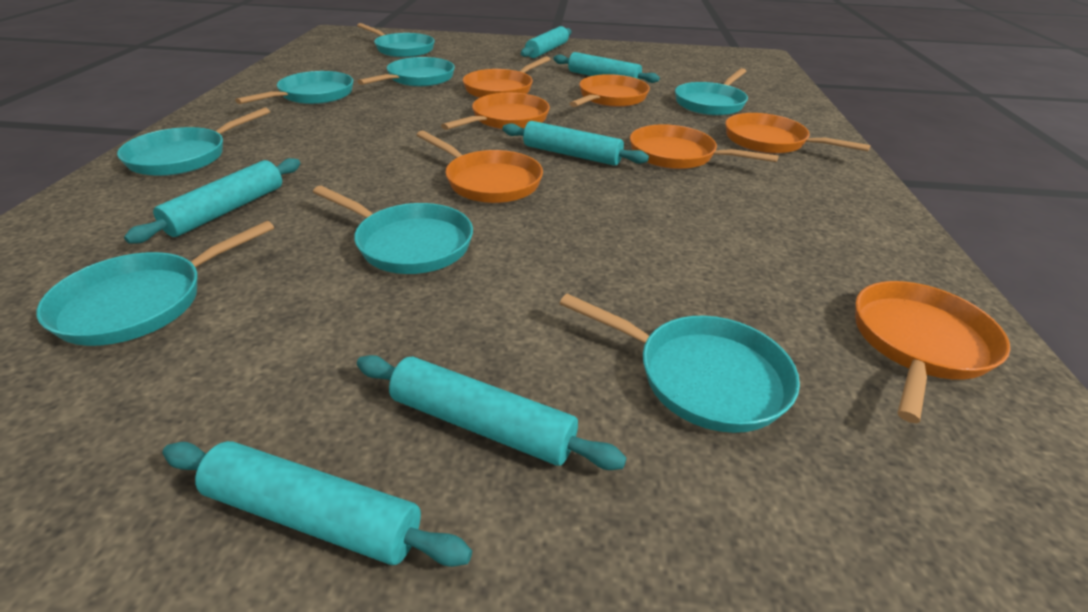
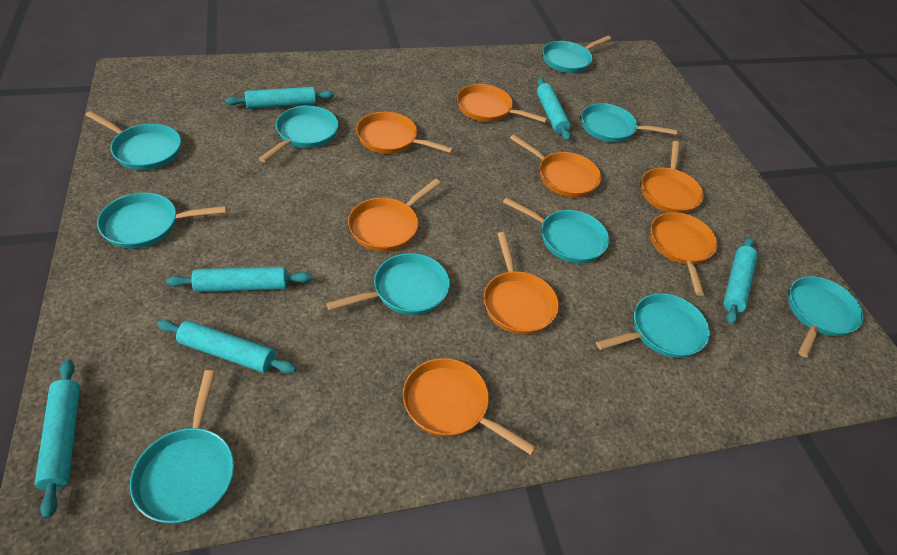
orange pan: 7 -> 8
turquoise pan: 8 -> 10

